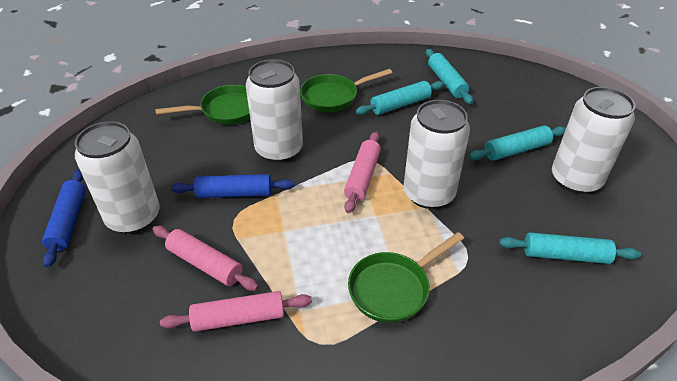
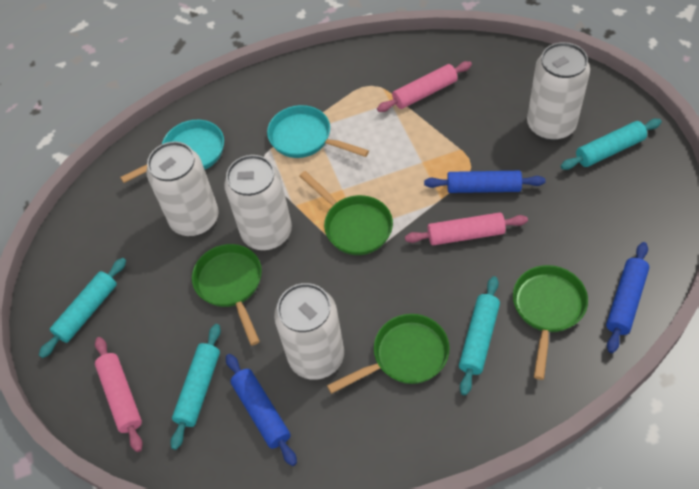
blue rolling pin: 2 -> 3
green pan: 3 -> 4
turquoise pan: 0 -> 2

